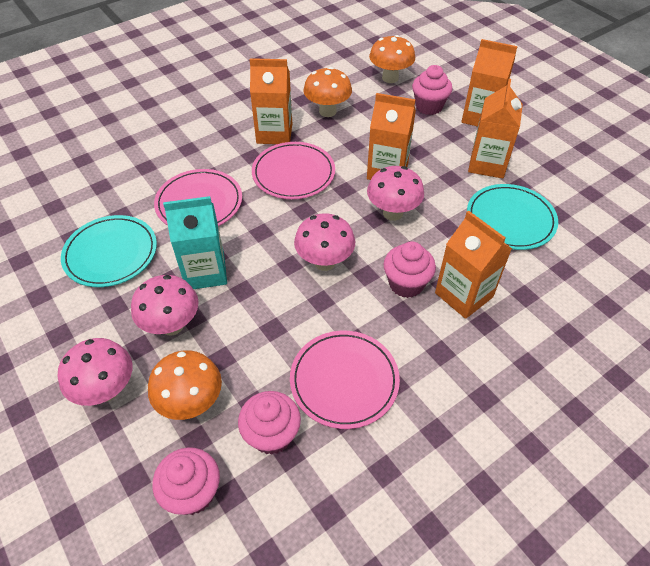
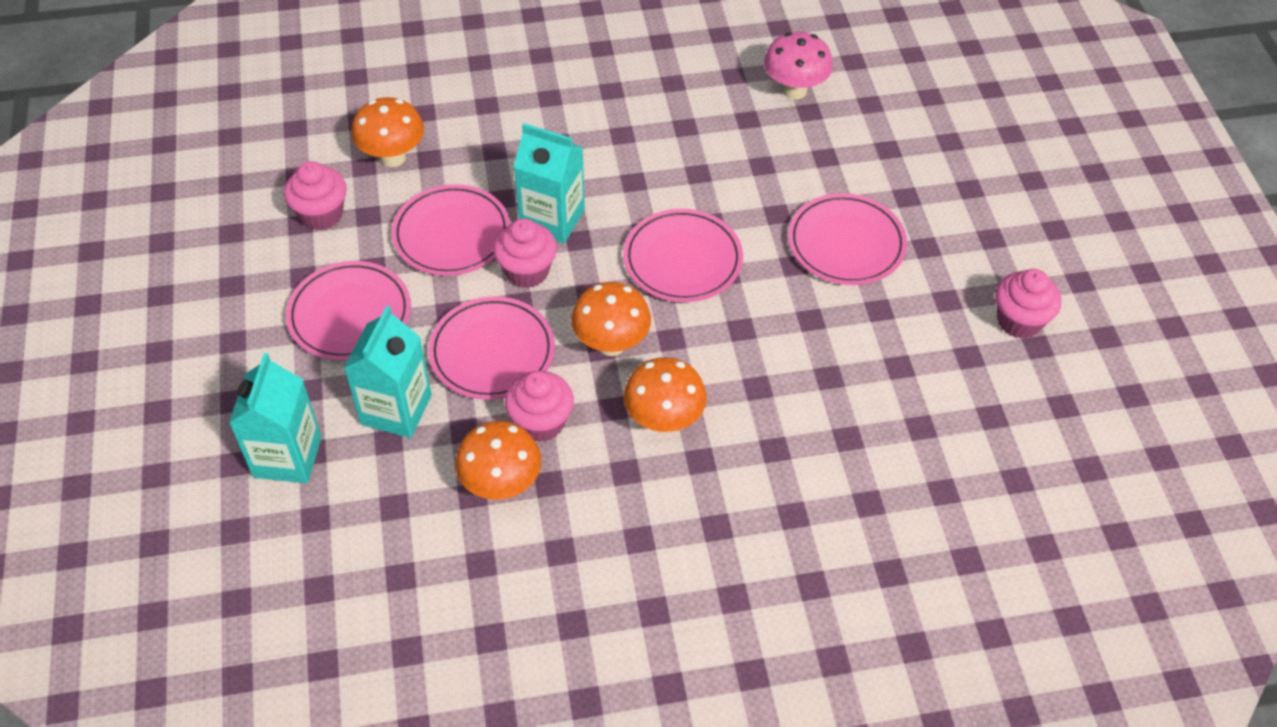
orange carton: 5 -> 0
orange mushroom: 3 -> 4
pink mushroom: 4 -> 1
pink plate: 3 -> 5
turquoise carton: 1 -> 3
turquoise plate: 2 -> 0

